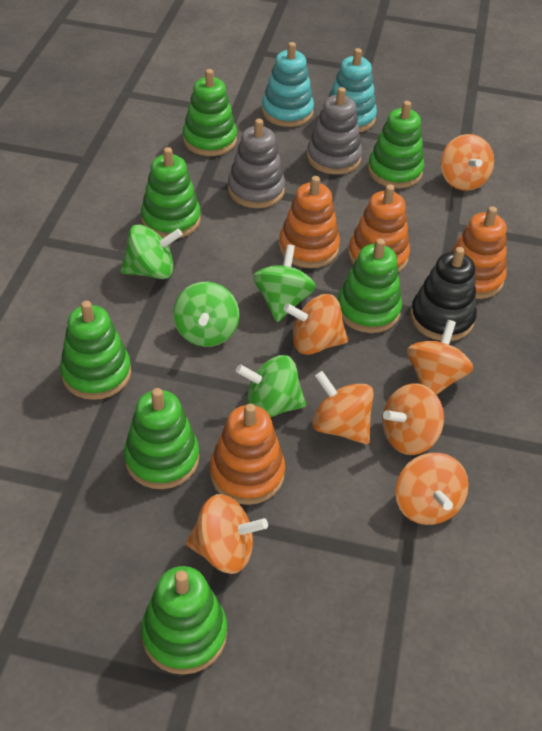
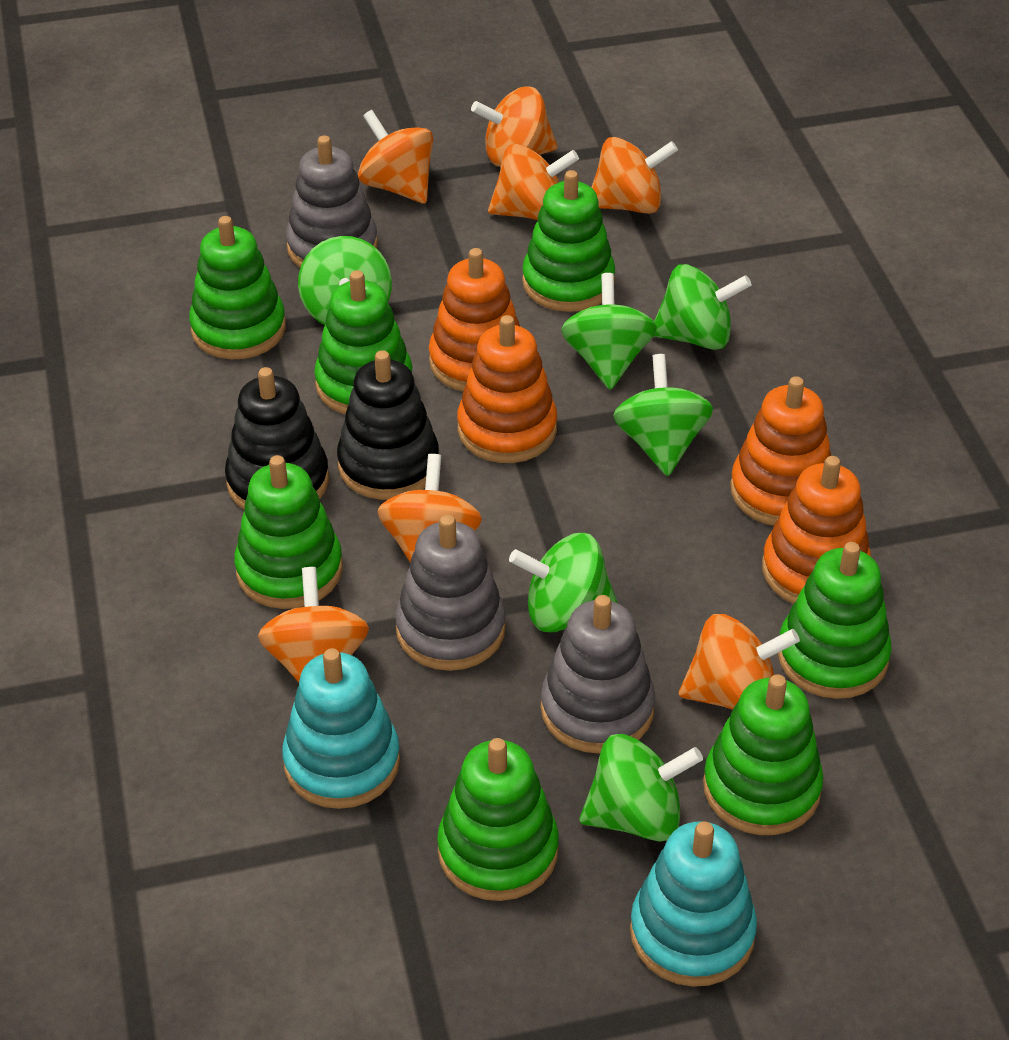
black stacking toy: 1 -> 2
green spinning top: 4 -> 6
grey stacking toy: 2 -> 3

